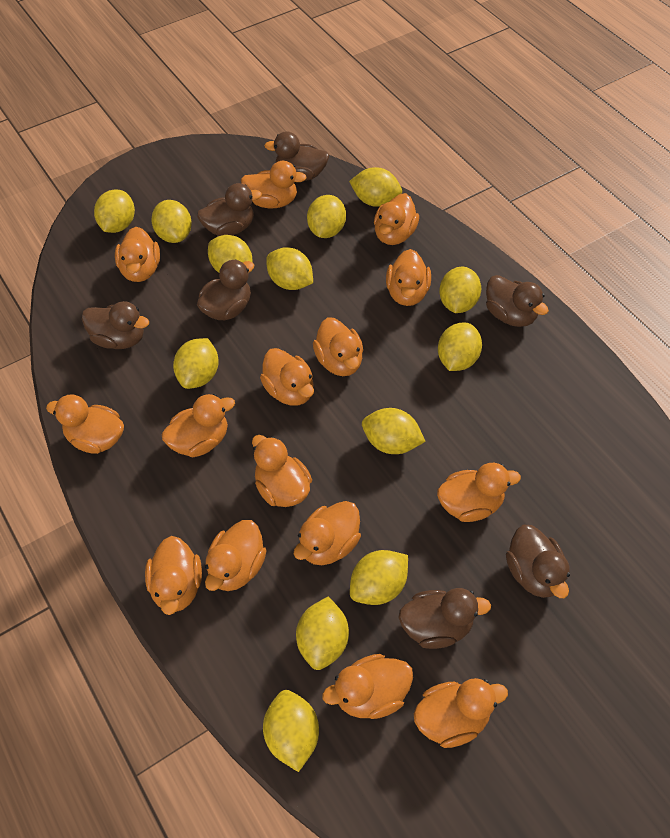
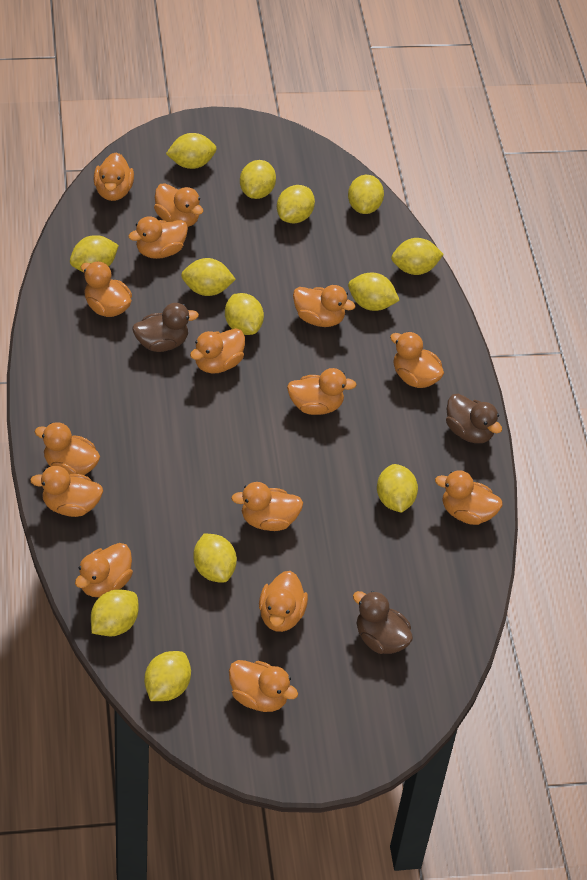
brown duck: 7 -> 3

